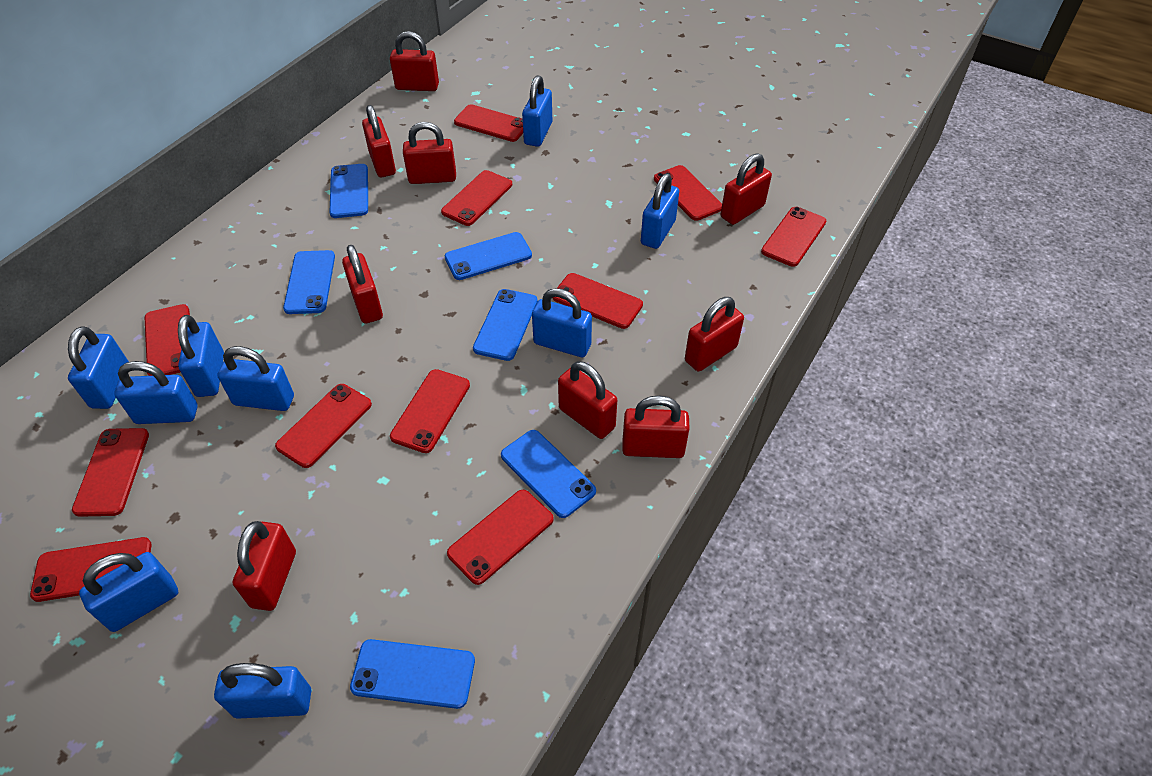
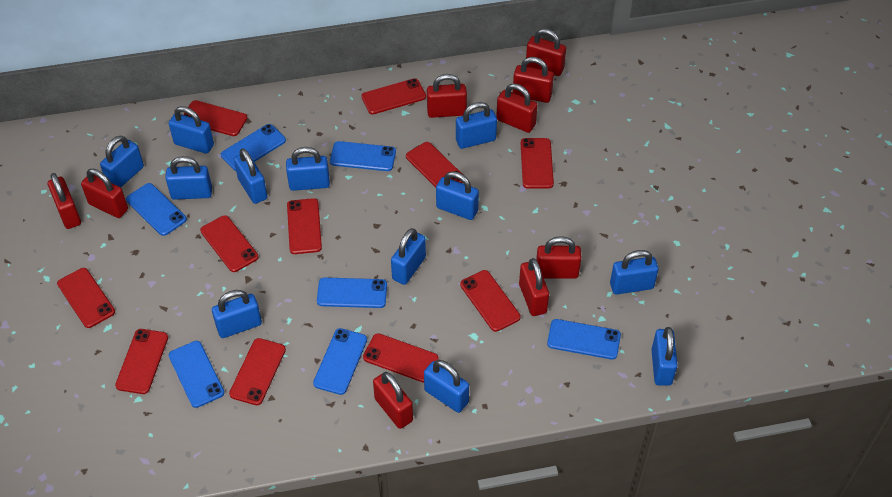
blue padlock: 9 -> 12
blue phone: 6 -> 7

